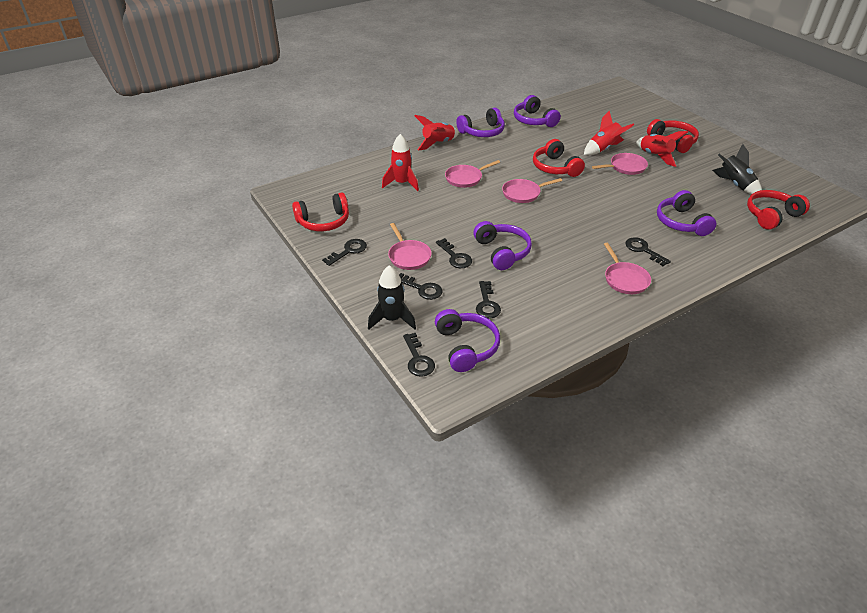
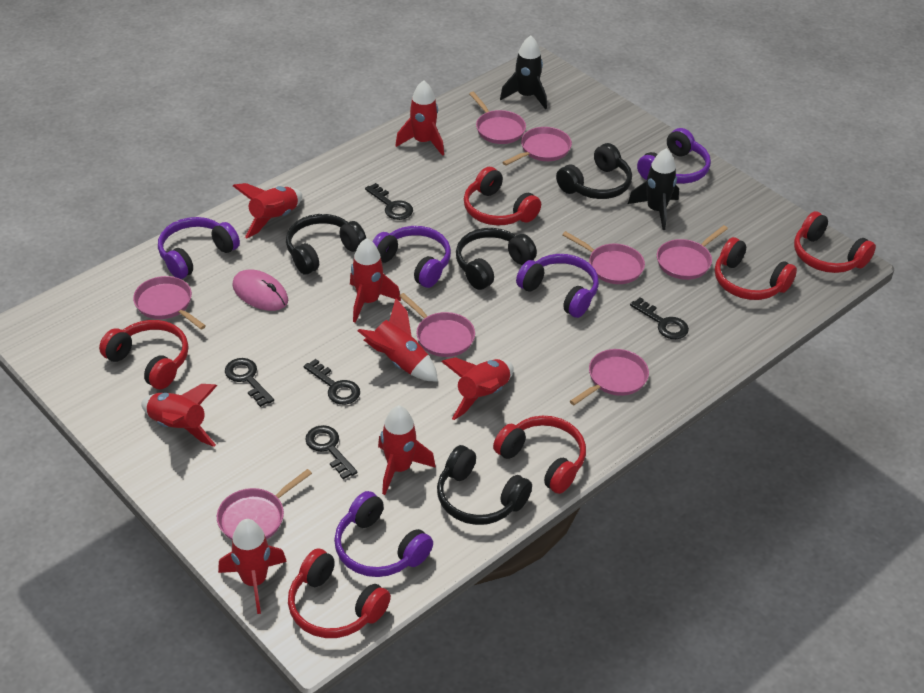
black headphones: 0 -> 4
black key: 6 -> 5
pink mouse: 0 -> 1
pink pan: 5 -> 8
red headphones: 4 -> 6
red rocket: 4 -> 8

